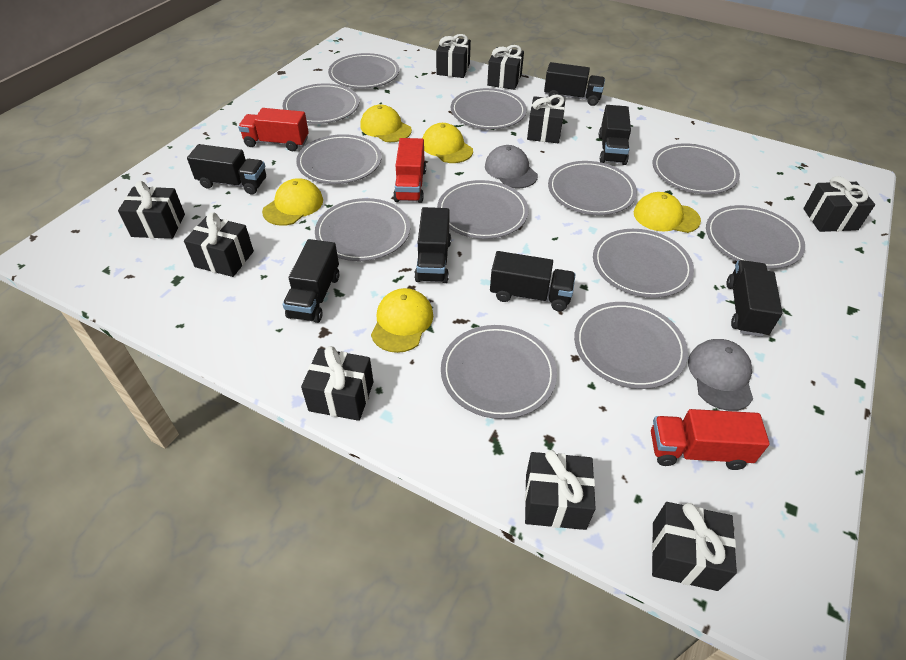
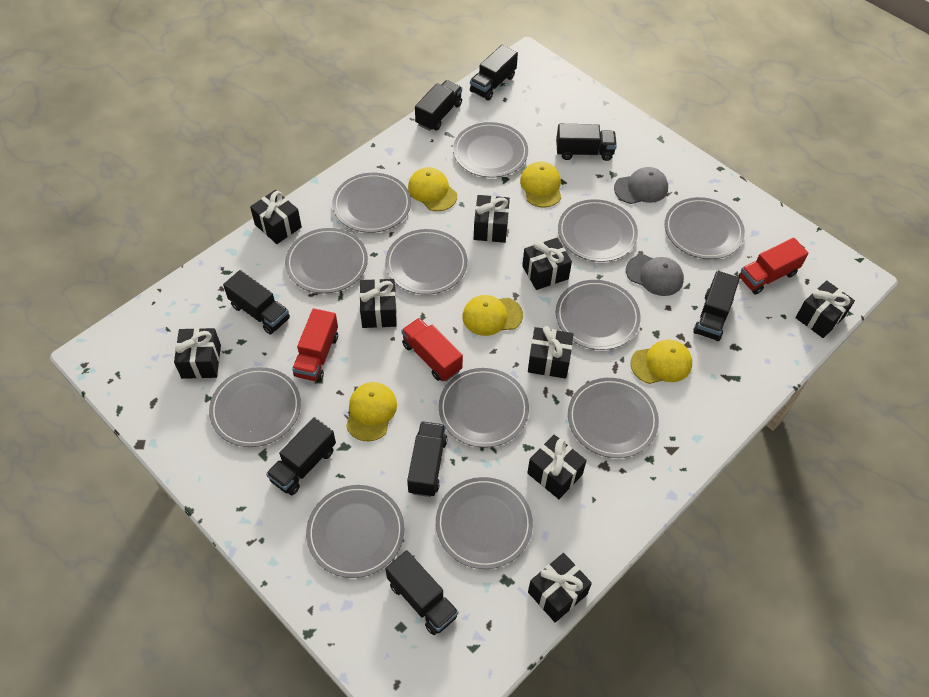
black truck: 7 -> 8

